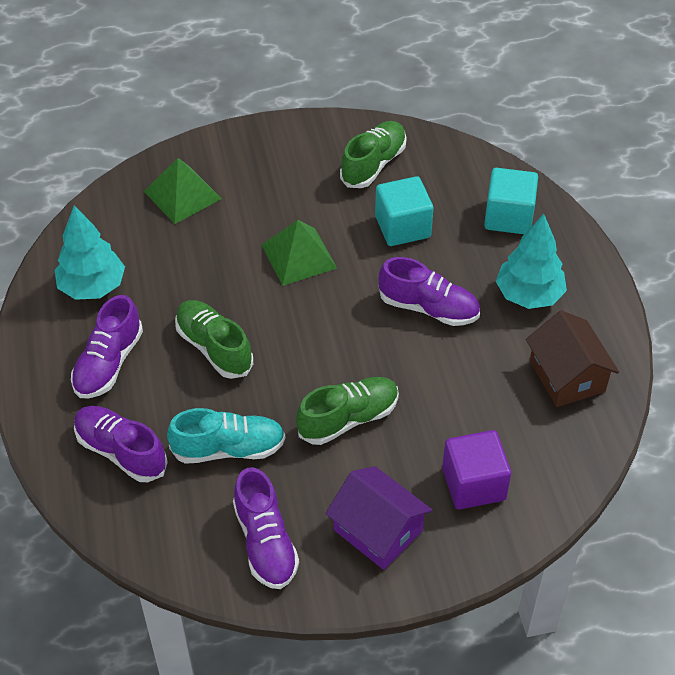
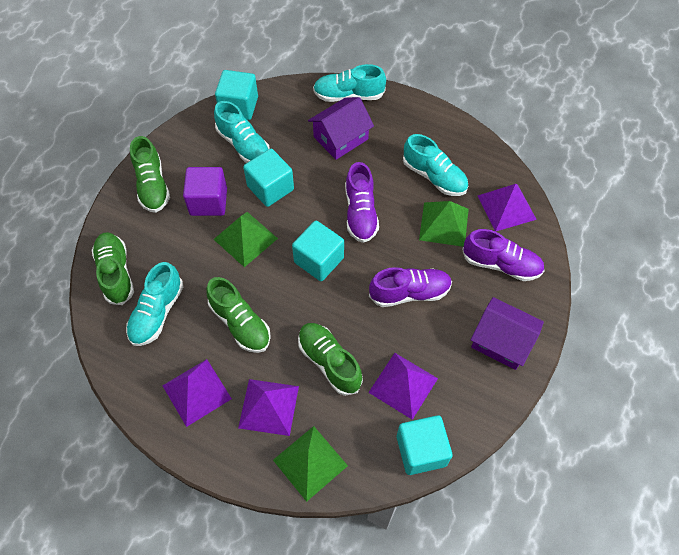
brown house: 1 -> 0
green pyramid: 2 -> 3
green shoe: 3 -> 4
purple house: 1 -> 2
purple pyramid: 0 -> 4
purple shoe: 4 -> 3
turquoise cube: 2 -> 4
turquoise shoe: 1 -> 4
turquoise tree: 2 -> 0

